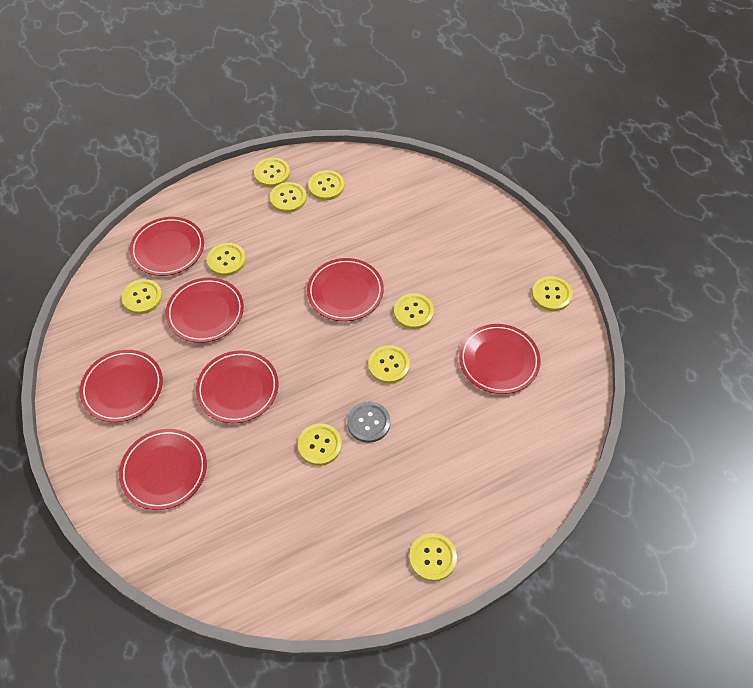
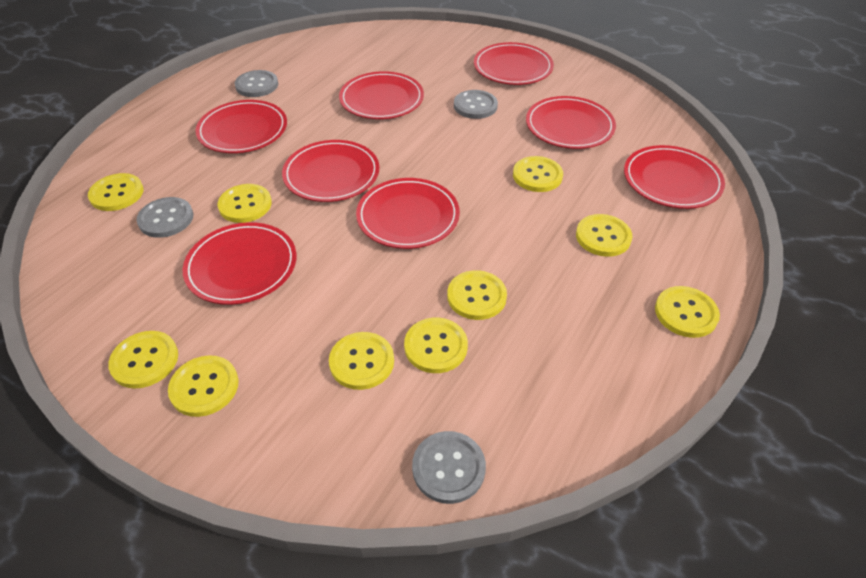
grey button: 1 -> 4
red plate: 7 -> 8

